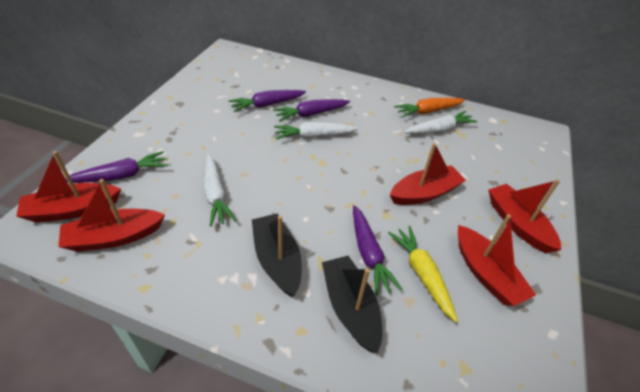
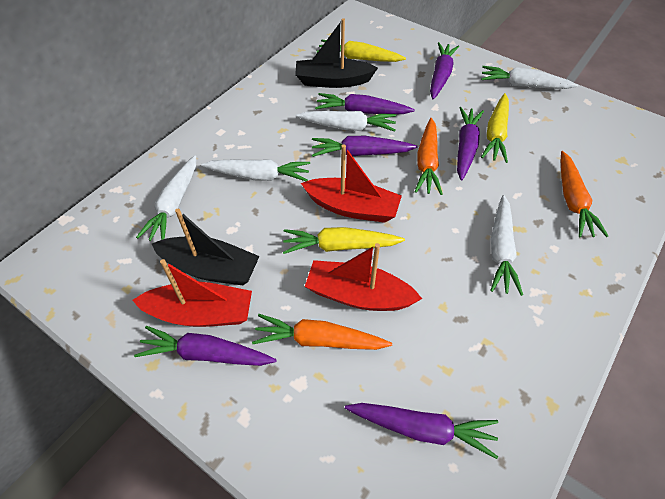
orange carrot: 1 -> 3
purple carrot: 4 -> 6
red boat: 5 -> 3
white carrot: 3 -> 5
yellow carrot: 1 -> 3

